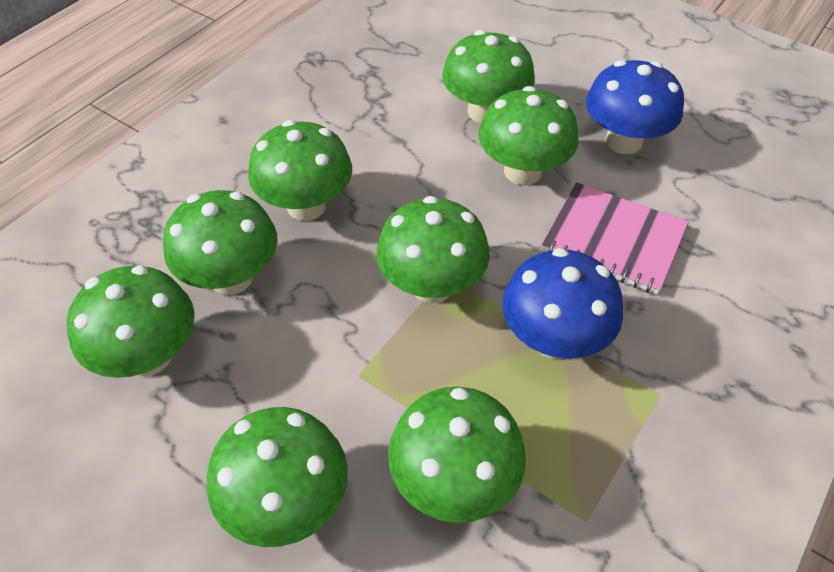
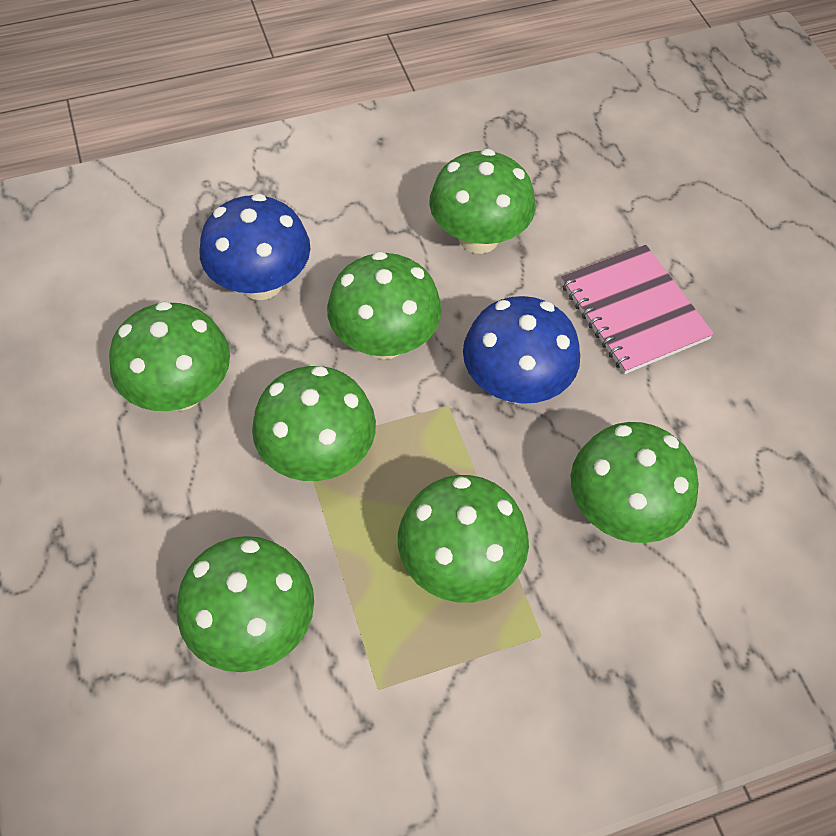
green mushroom: 8 -> 7

